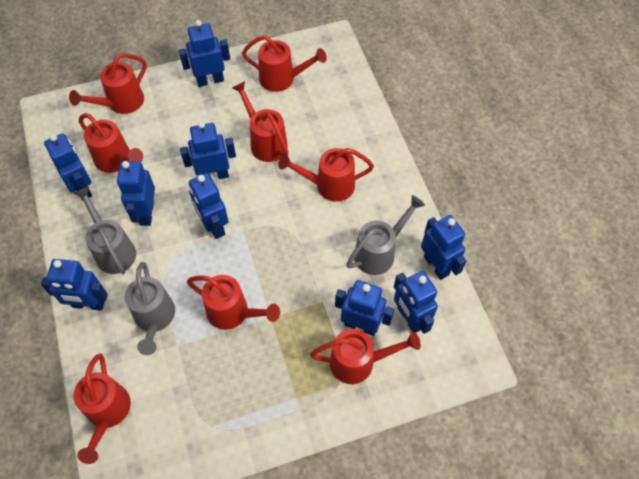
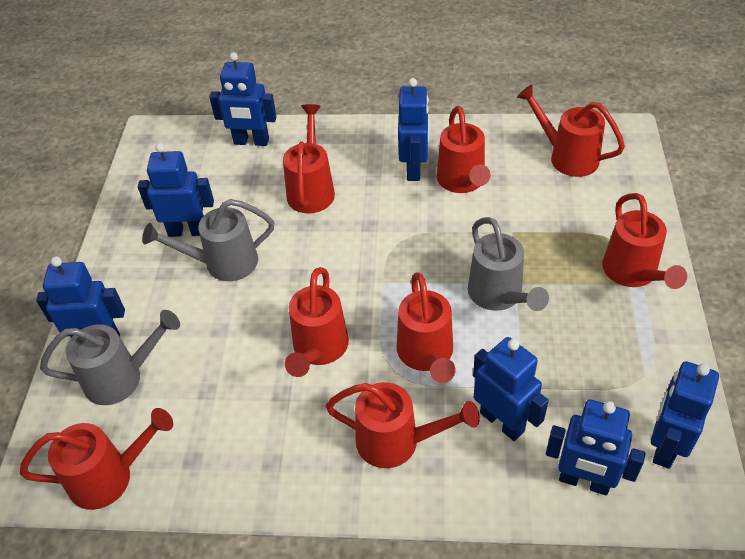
blue robot: 9 -> 7

